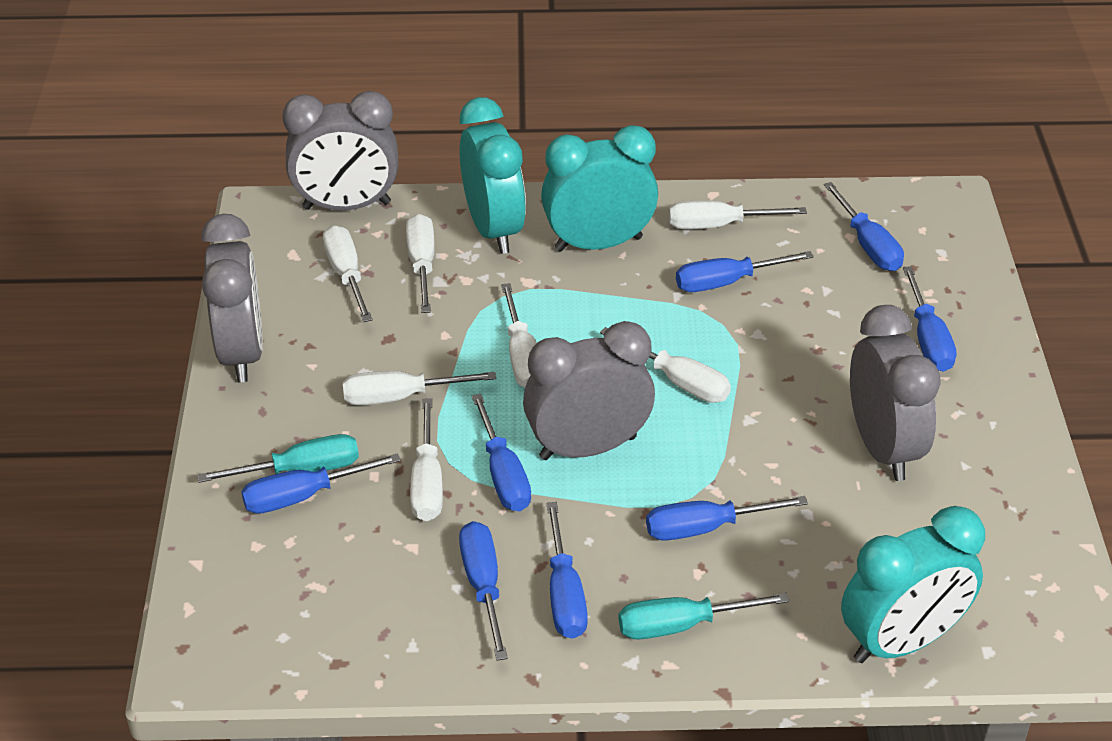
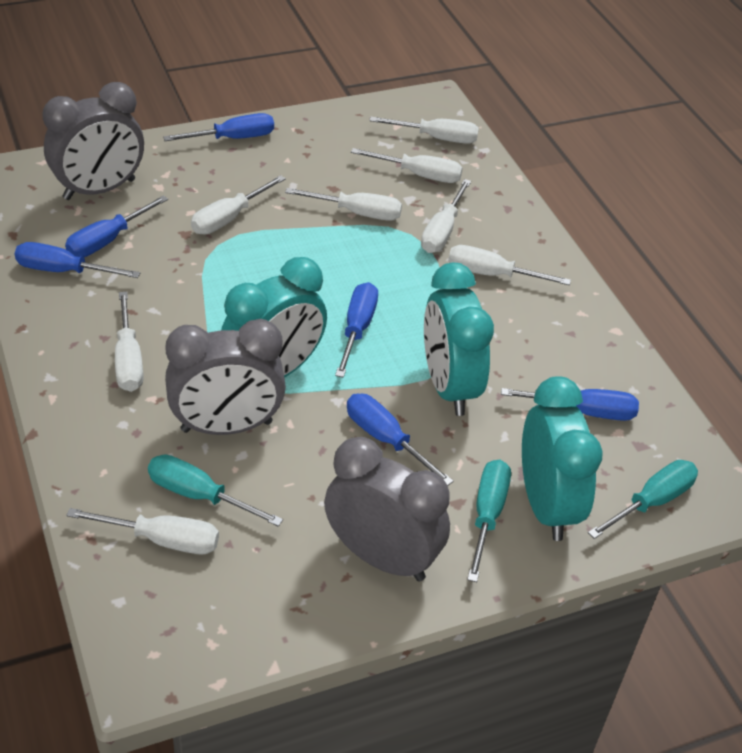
blue screwdriver: 8 -> 6
grey clock: 4 -> 3
turquoise screwdriver: 2 -> 3
white screwdriver: 7 -> 8

